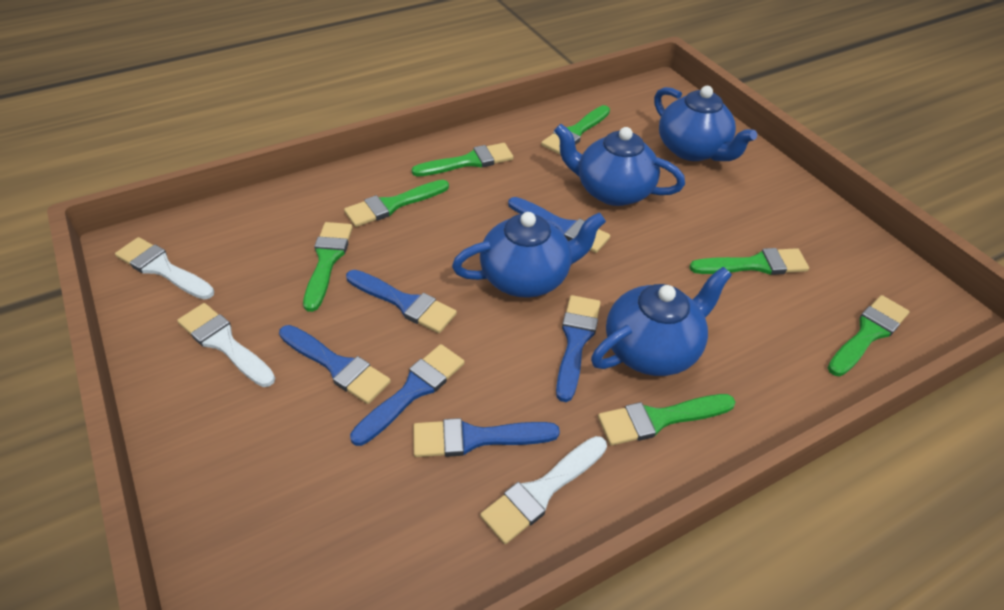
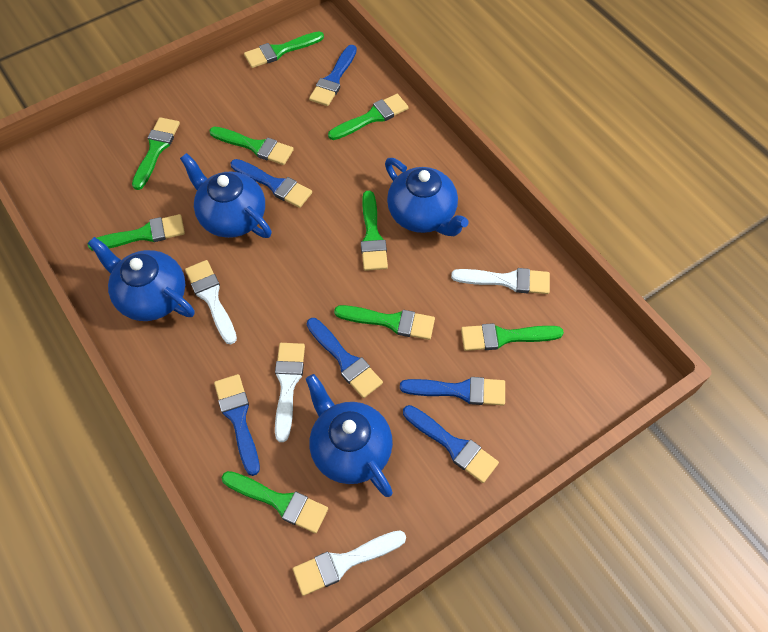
green brush: 7 -> 9
white brush: 3 -> 4

